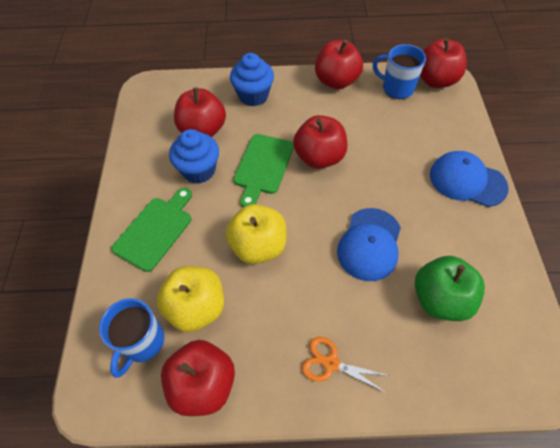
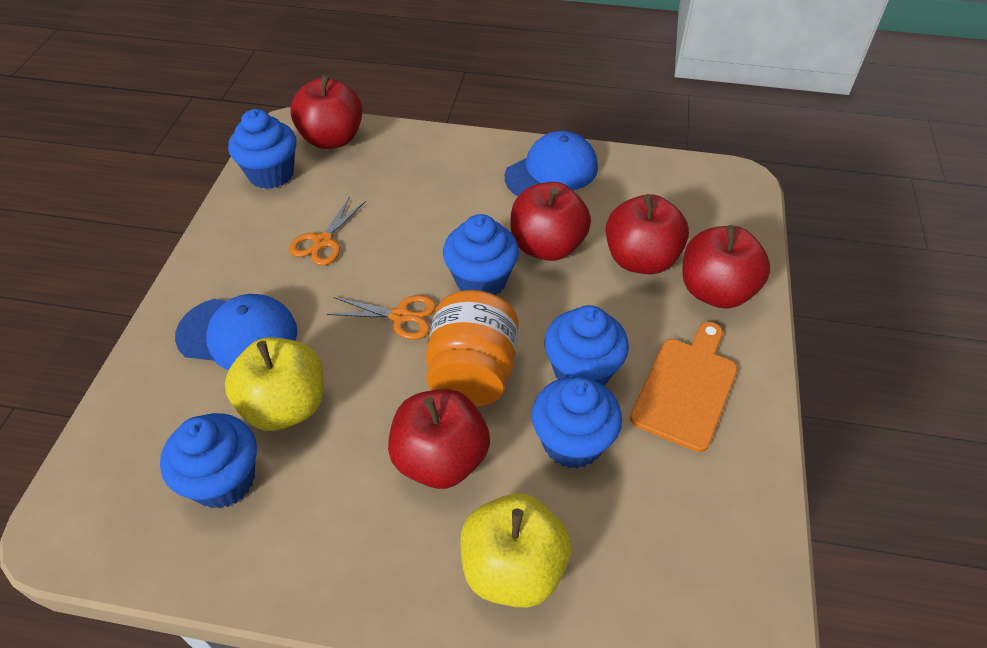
blue cupcake: 2 -> 5
blue mug: 2 -> 0
green apple: 1 -> 0
green cutting board: 2 -> 0
orange cutting board: 0 -> 1
orange jar: 0 -> 1
orange scissors: 1 -> 2

